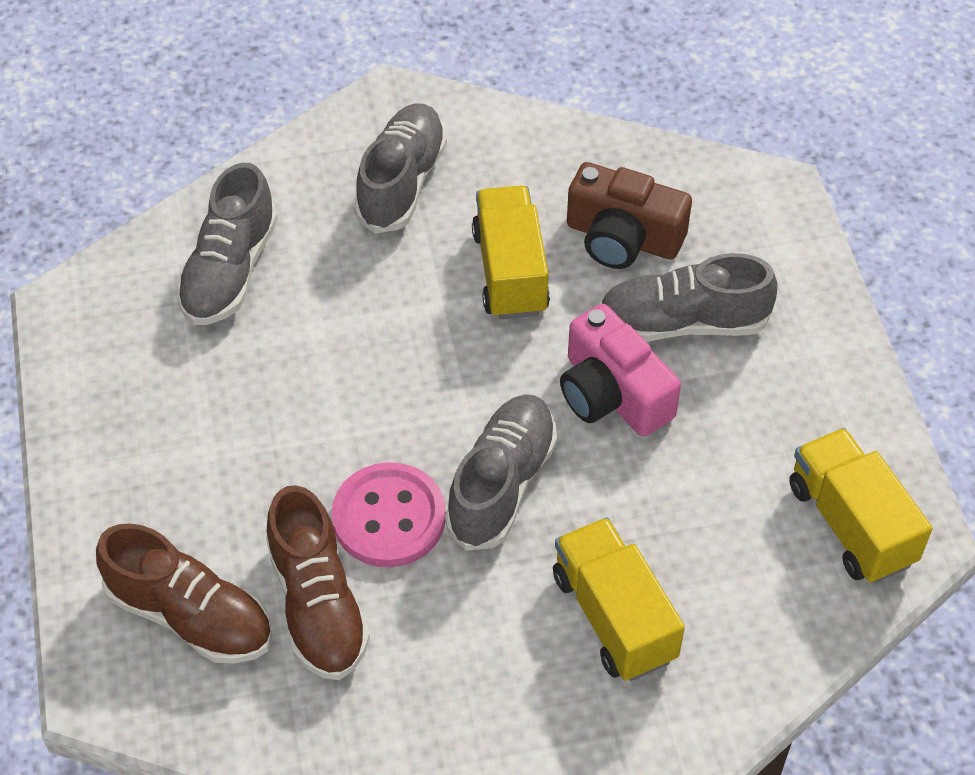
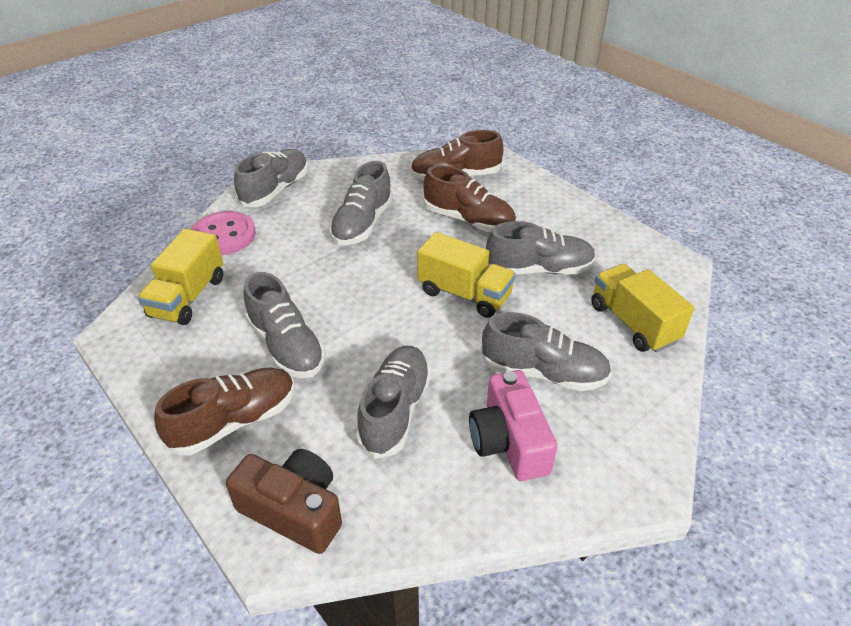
brown shoe: 2 -> 3
grey shoe: 4 -> 6

